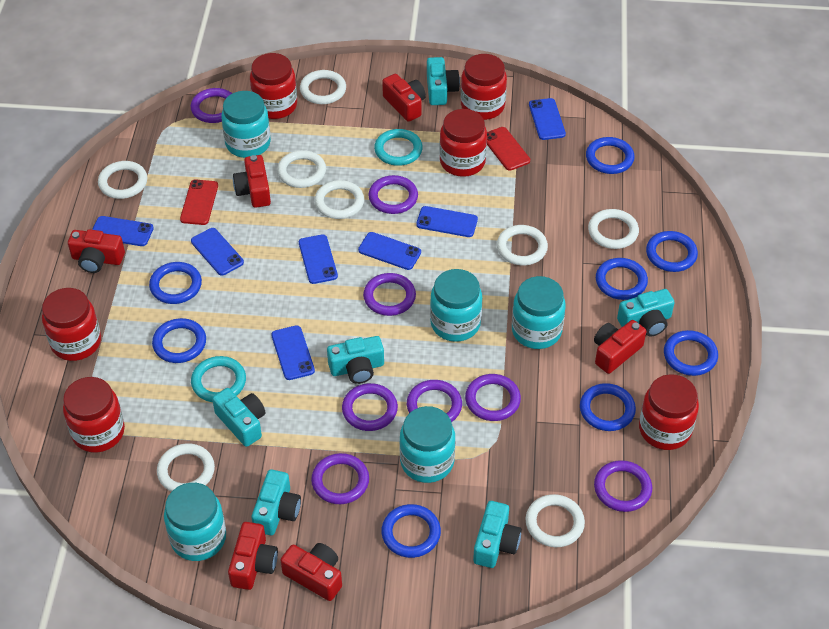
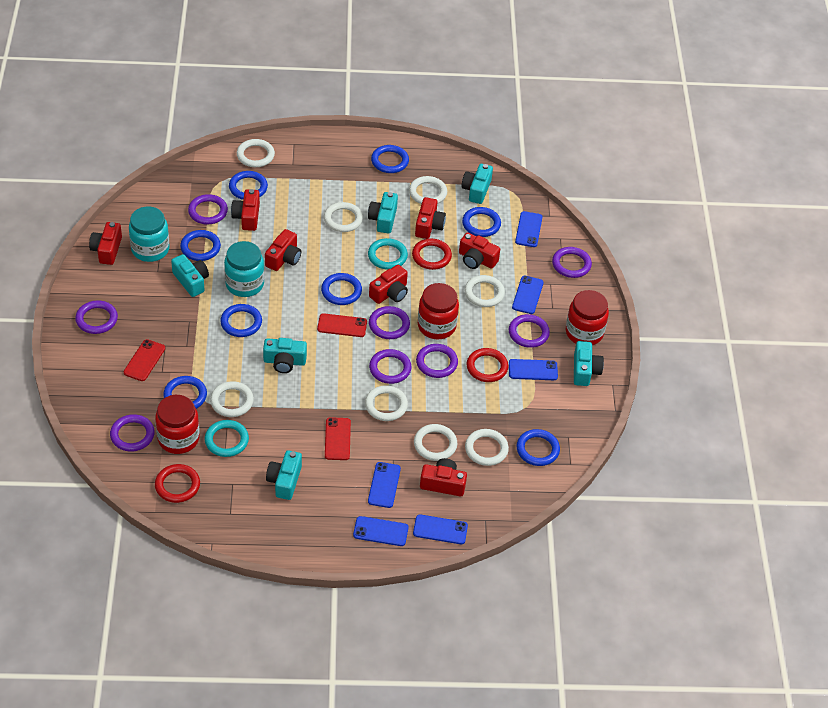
blue phone: 7 -> 6
red camera: 6 -> 7
red jar: 6 -> 3
red phone: 2 -> 3
red ring: 0 -> 3
turquoise jar: 5 -> 2

